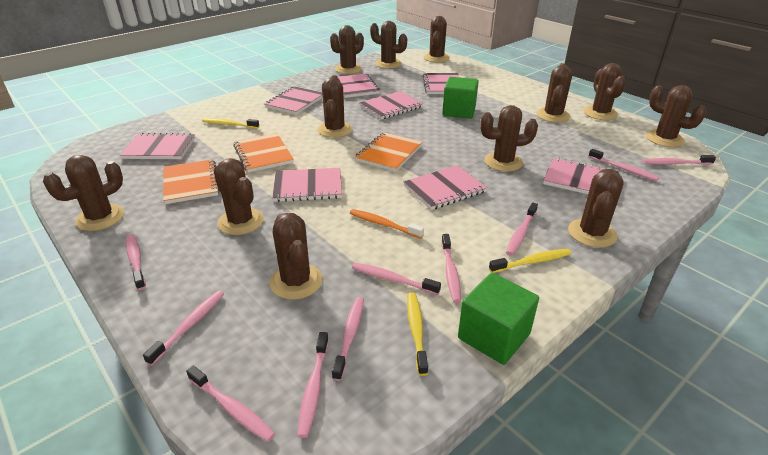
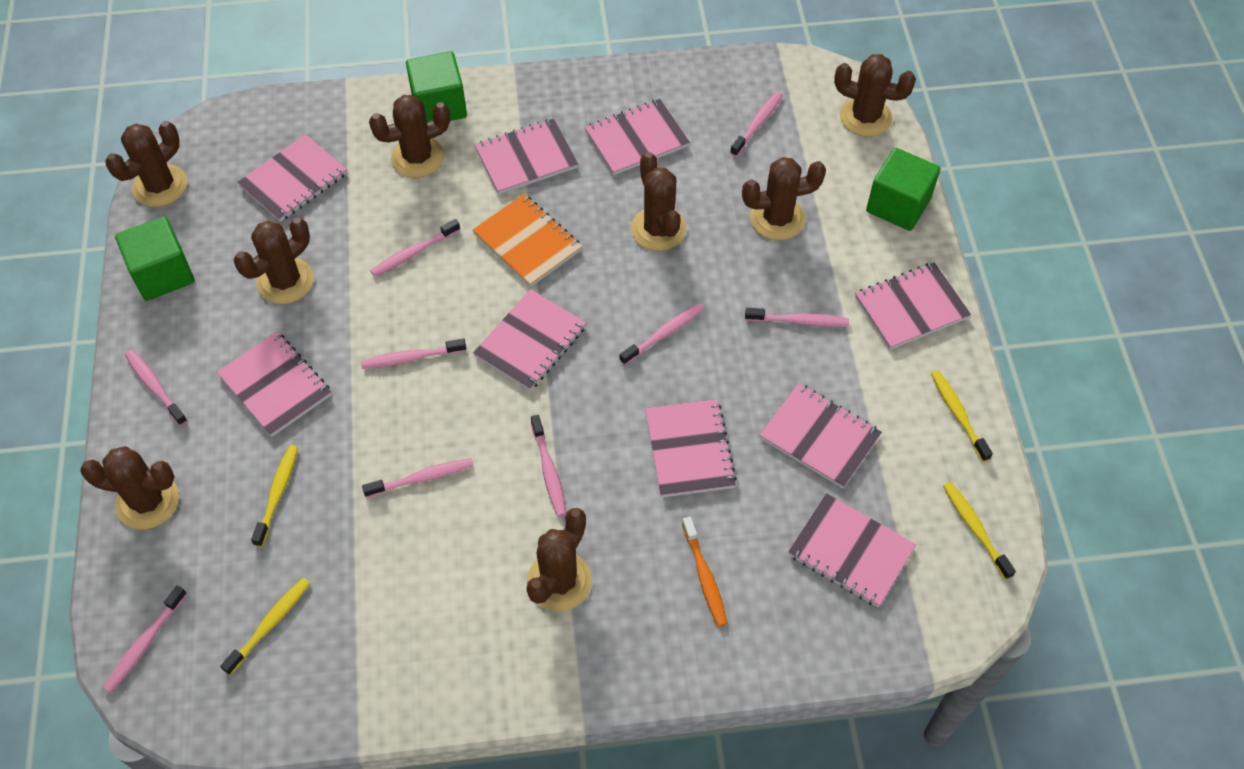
brown cactus: 12 -> 8
green cube: 2 -> 3
orange notebook: 3 -> 1
pink notebook: 8 -> 9
pink toothbrush: 10 -> 9
yellow toothbrush: 3 -> 4

